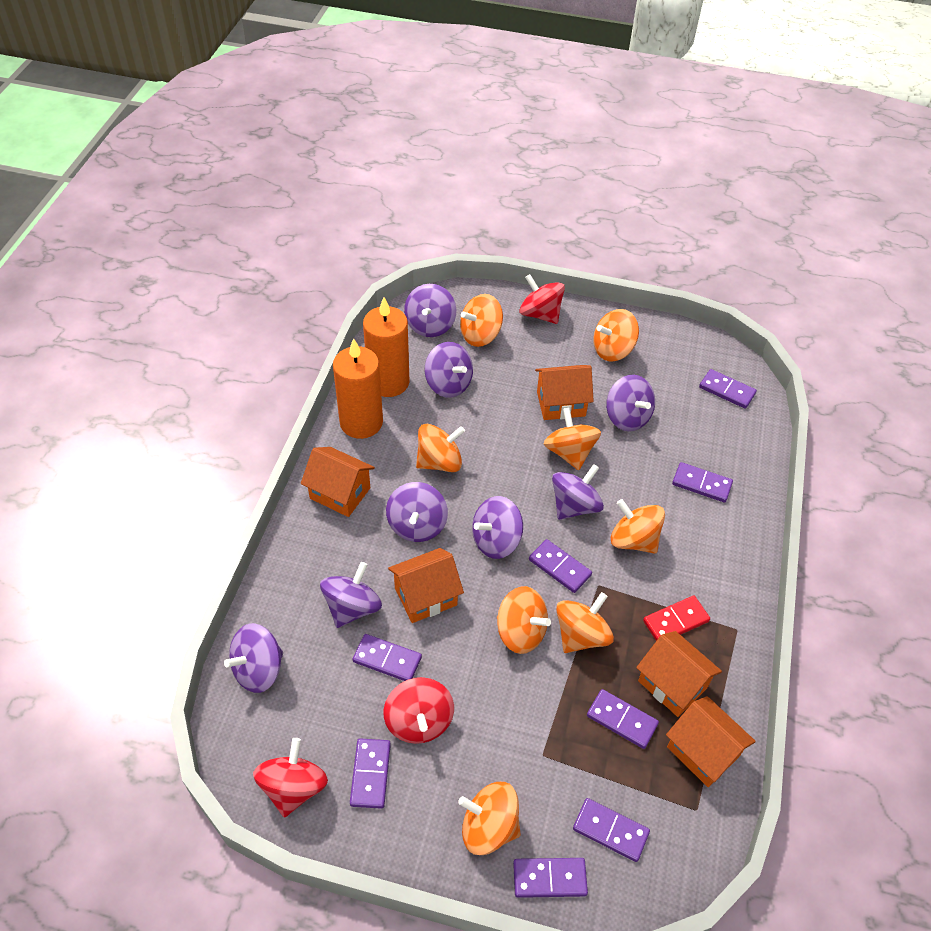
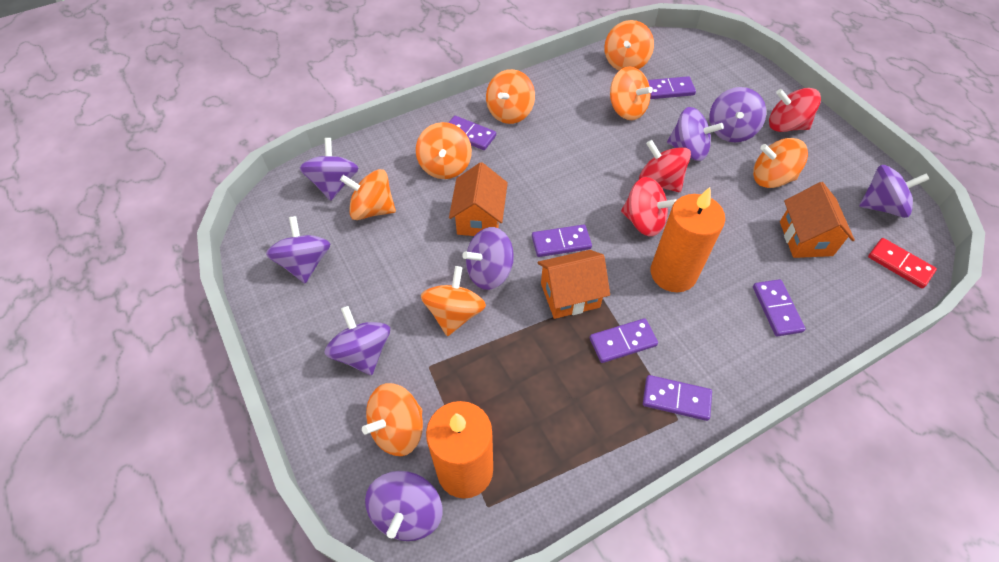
orange house: 5 -> 3
purple domino: 8 -> 6

